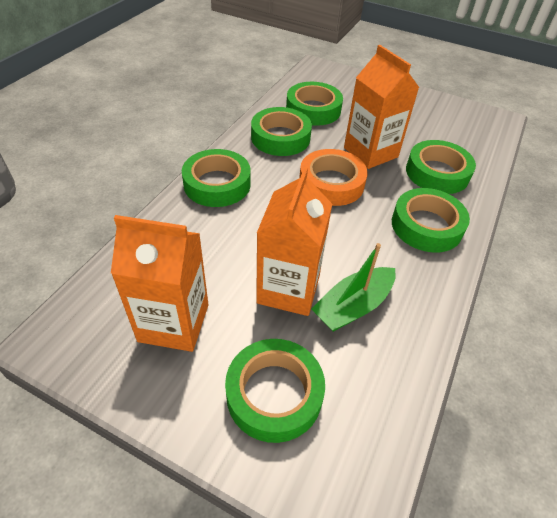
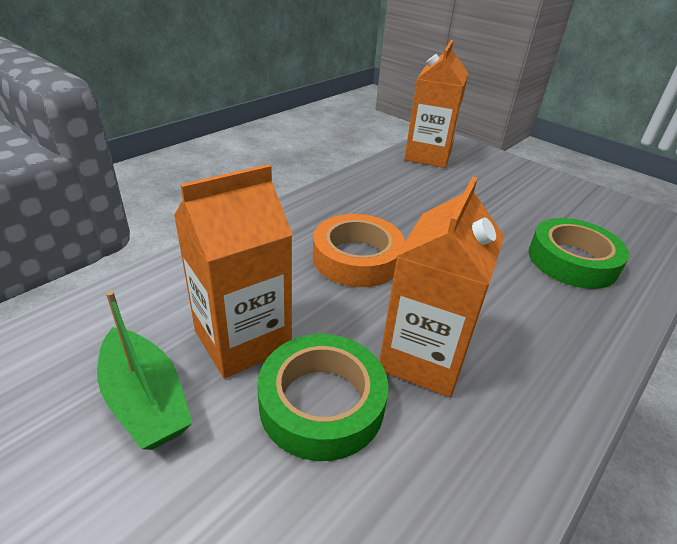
green tape: 6 -> 2

